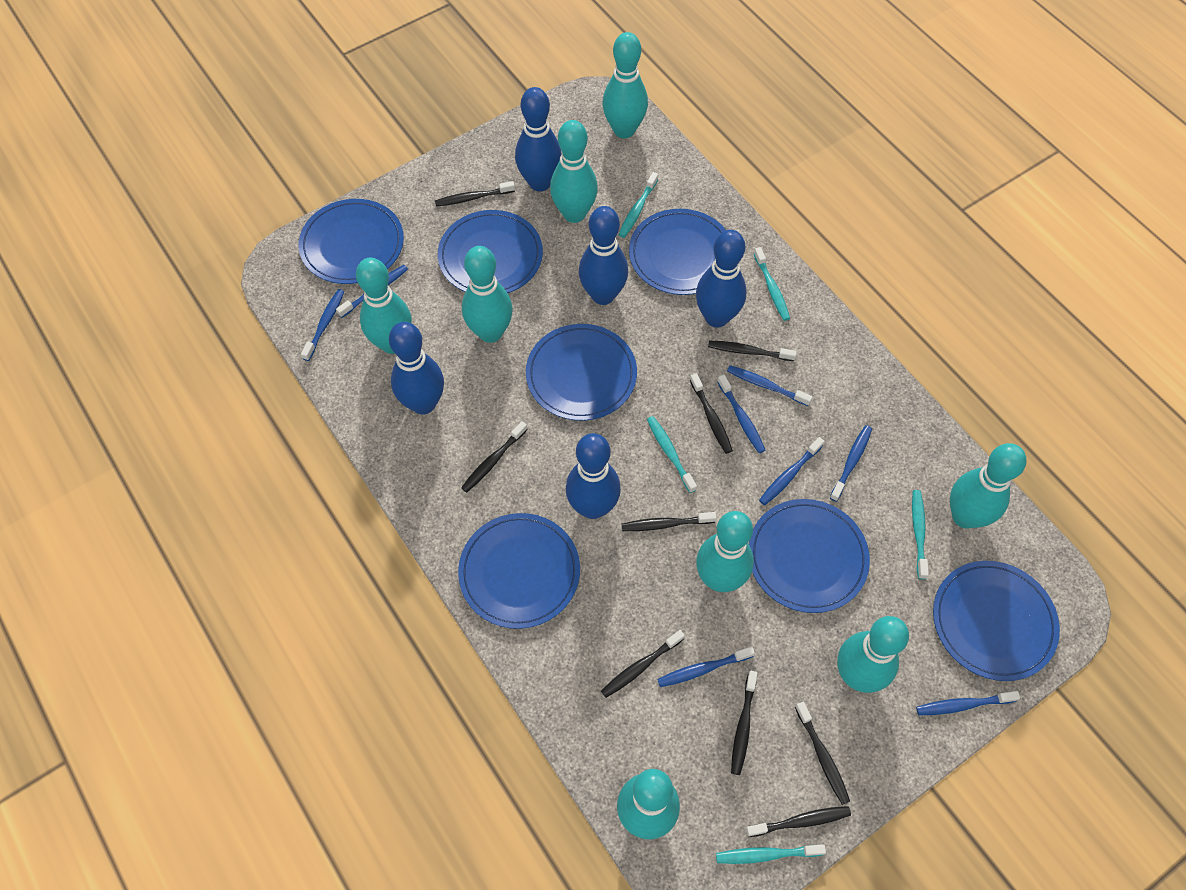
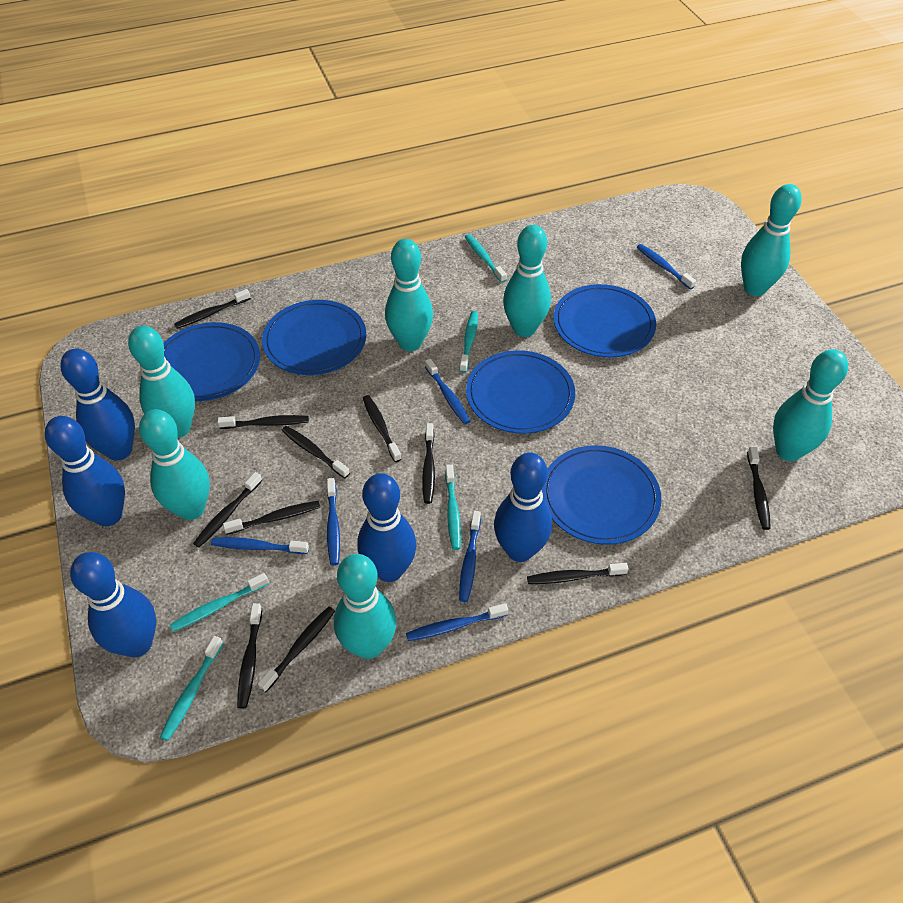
black toothbrush: 9 -> 11
blue plate: 7 -> 5
blue toothbrush: 8 -> 6
turquoise bowling pin: 8 -> 7

